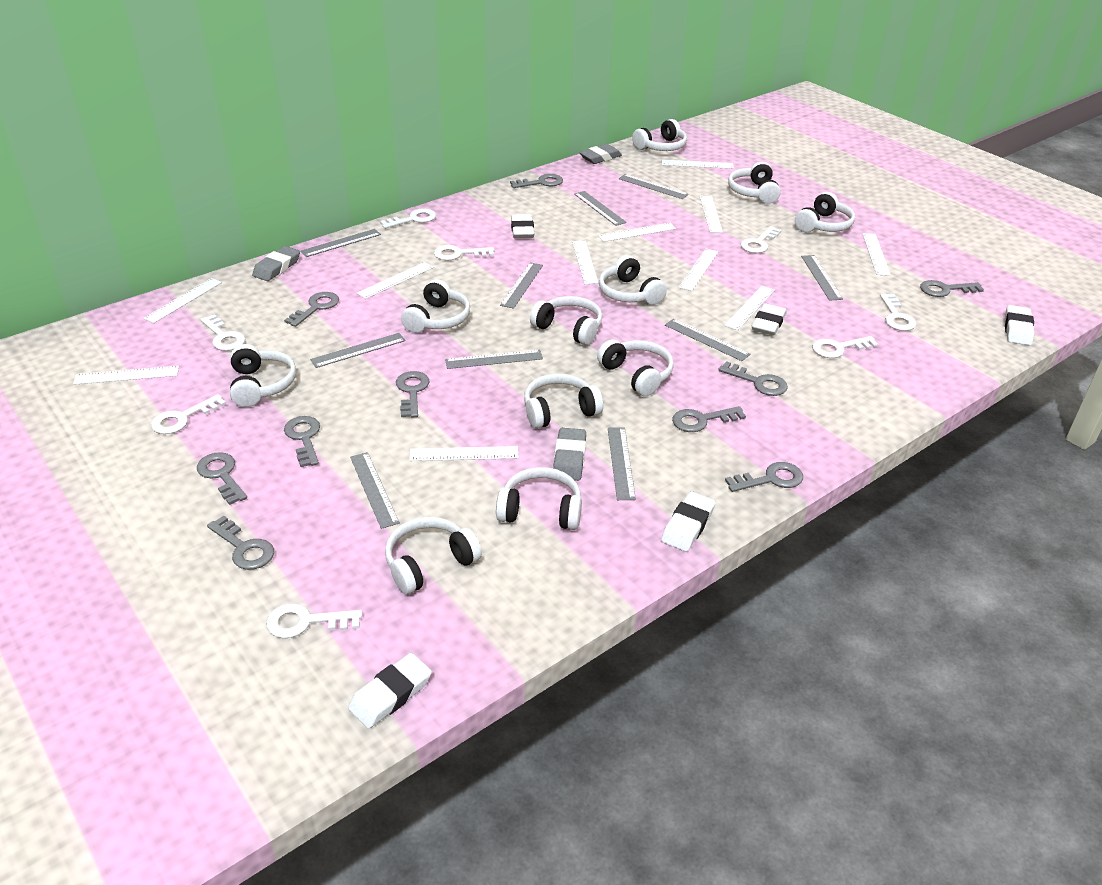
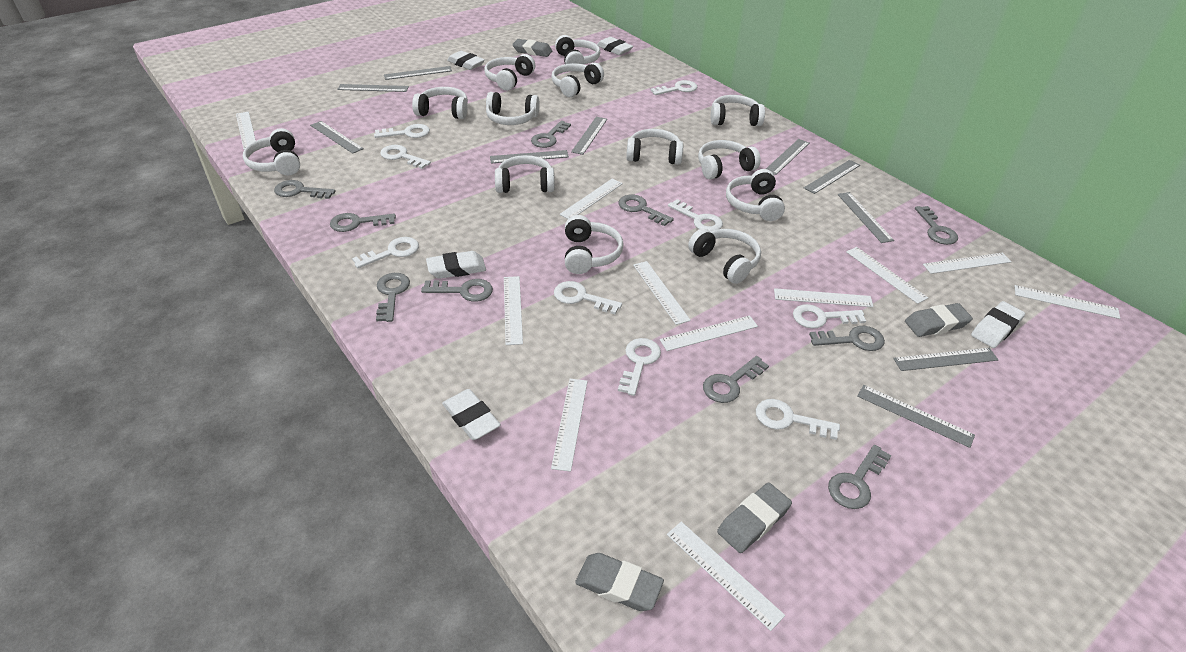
grey eraser: 3 -> 4
white headphones: 11 -> 13
white key: 8 -> 9

